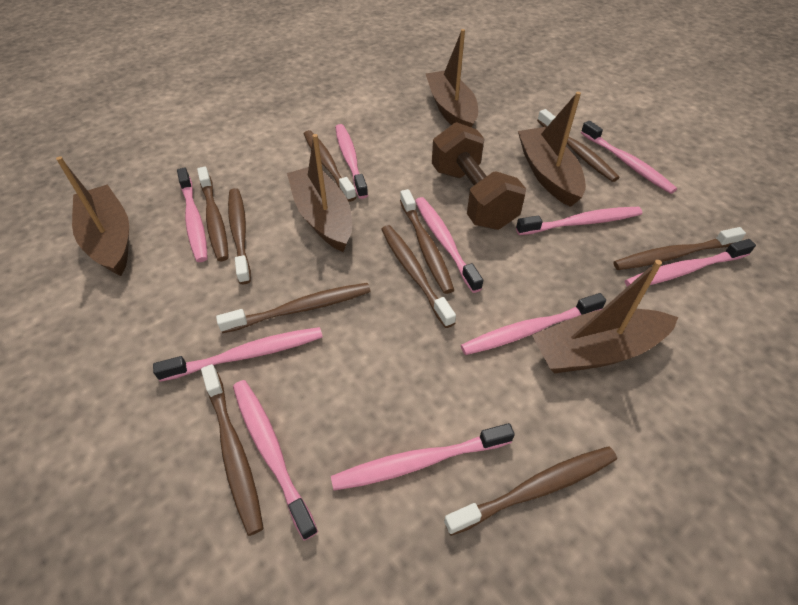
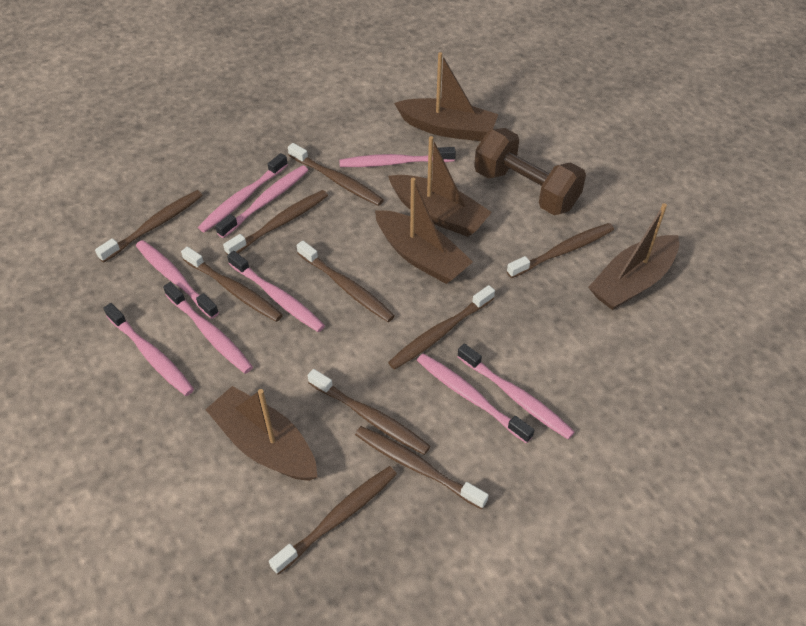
pink toothbrush: 10 -> 9

